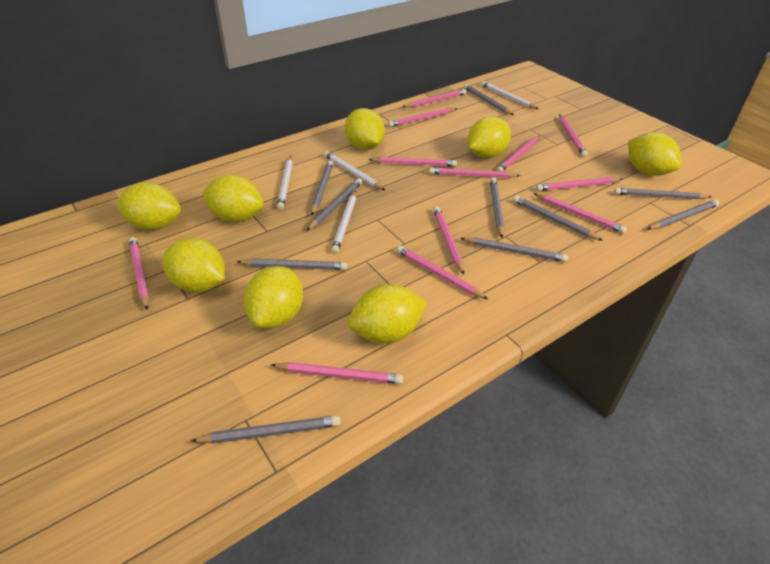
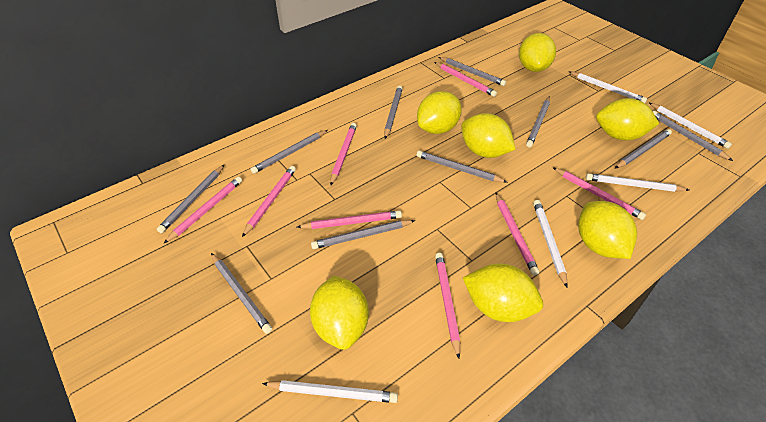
pink pencil: 12 -> 8
white pencil: 4 -> 5
yellow lemon: 8 -> 7

